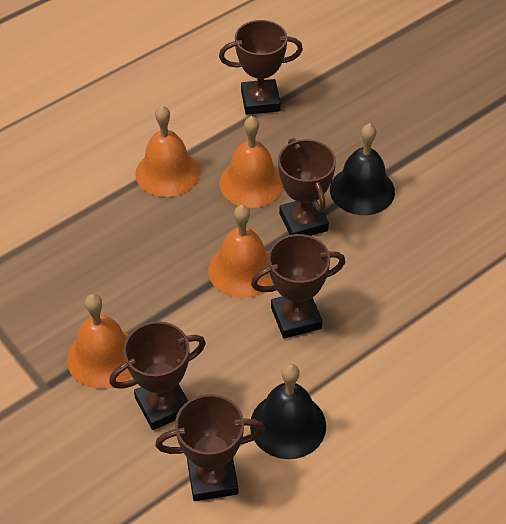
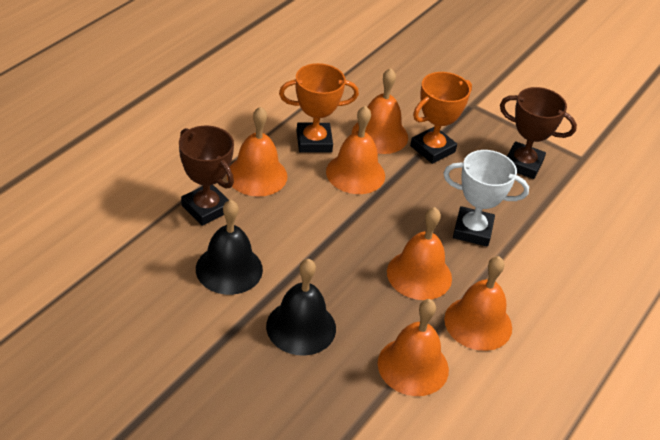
brown trophy: 5 -> 2
orange bell: 4 -> 6
orange trophy: 0 -> 2
white trophy: 0 -> 1

